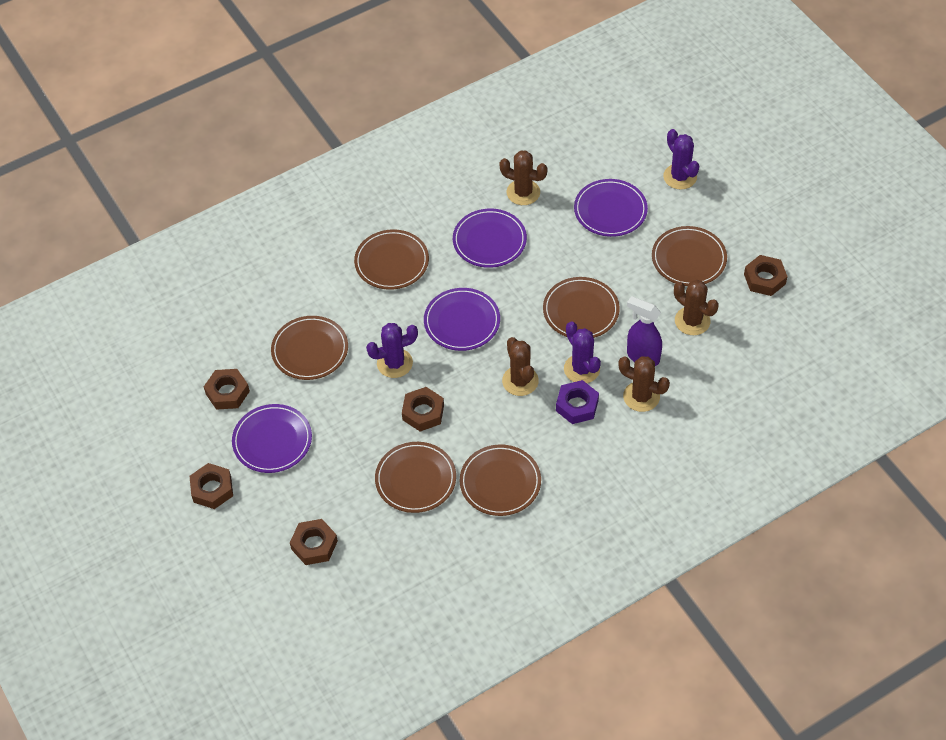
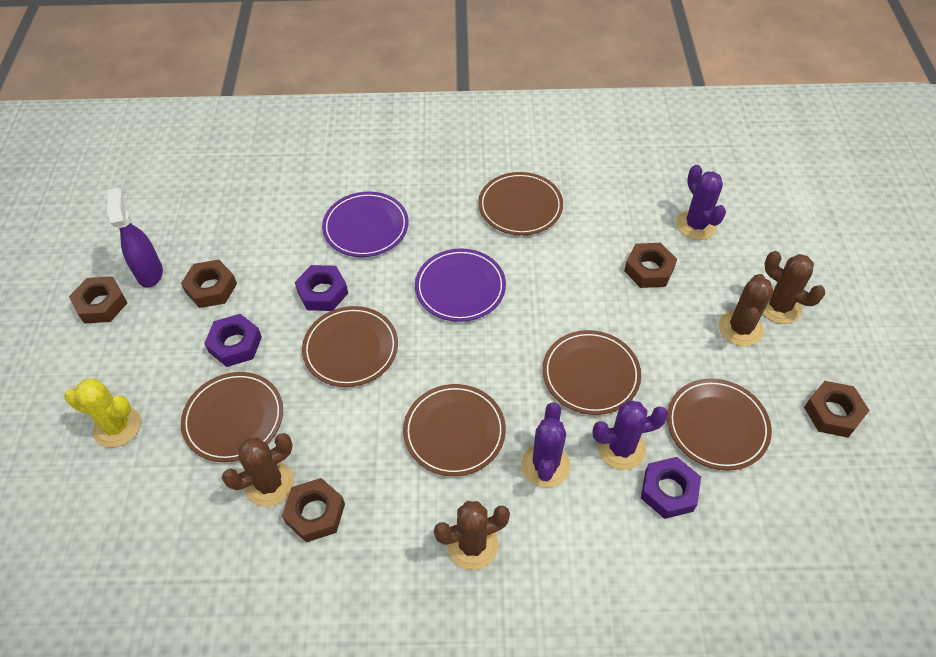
purple nut: 1 -> 3
purple plate: 4 -> 2
yellow cactus: 0 -> 1

